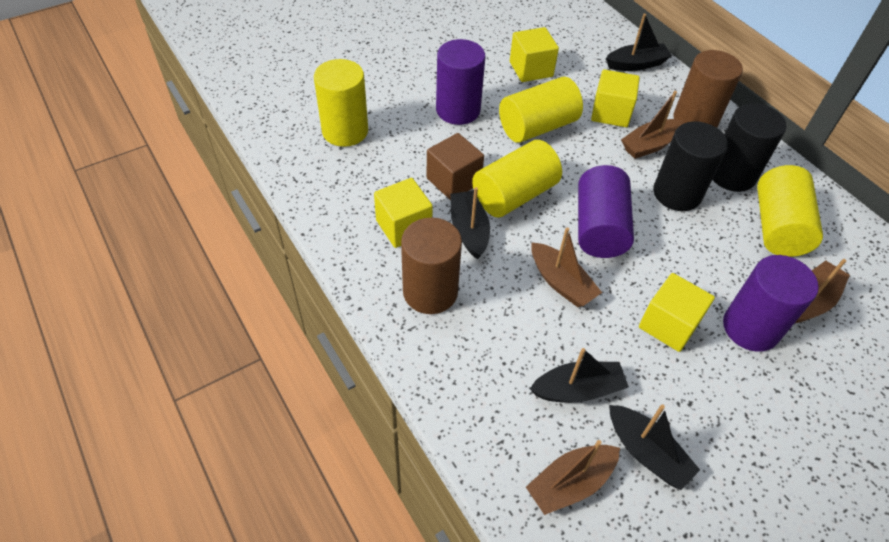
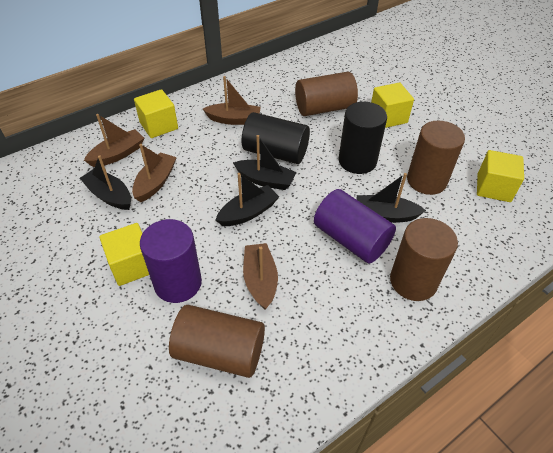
brown cube: 1 -> 0
brown cylinder: 2 -> 4
purple cylinder: 3 -> 2
yellow cylinder: 4 -> 0

